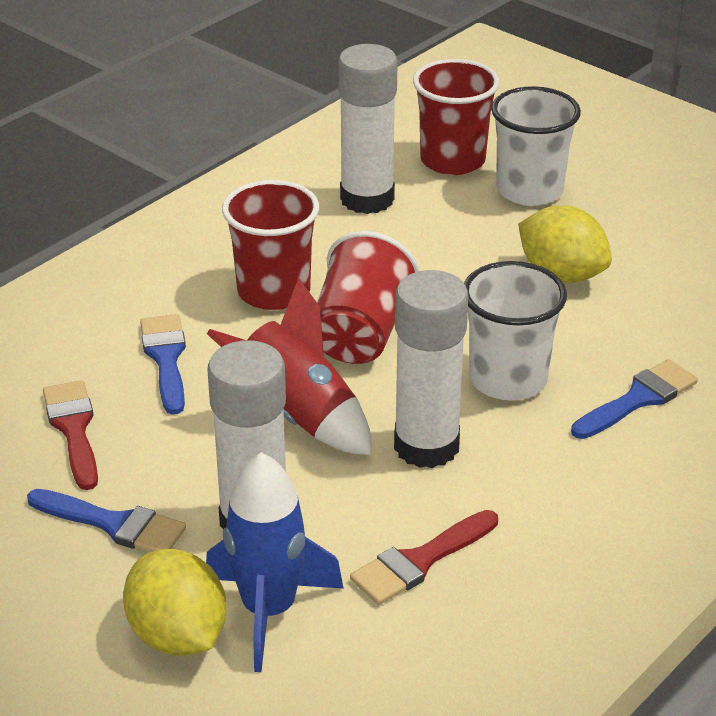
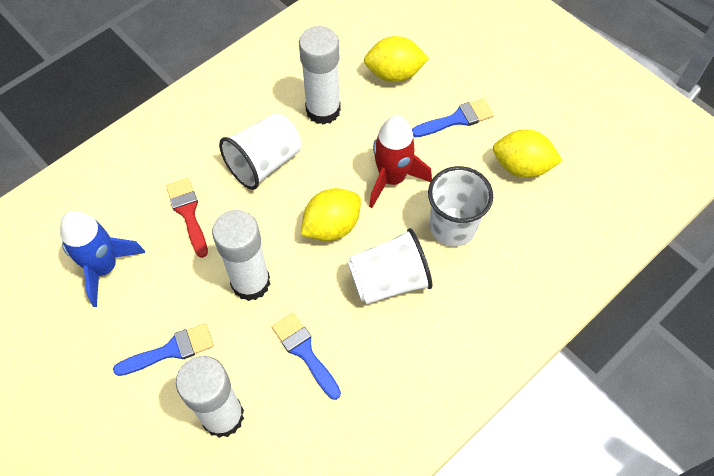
red brush: 2 -> 1
red cup: 3 -> 0
white cup: 2 -> 3
yellow lemon: 2 -> 3

